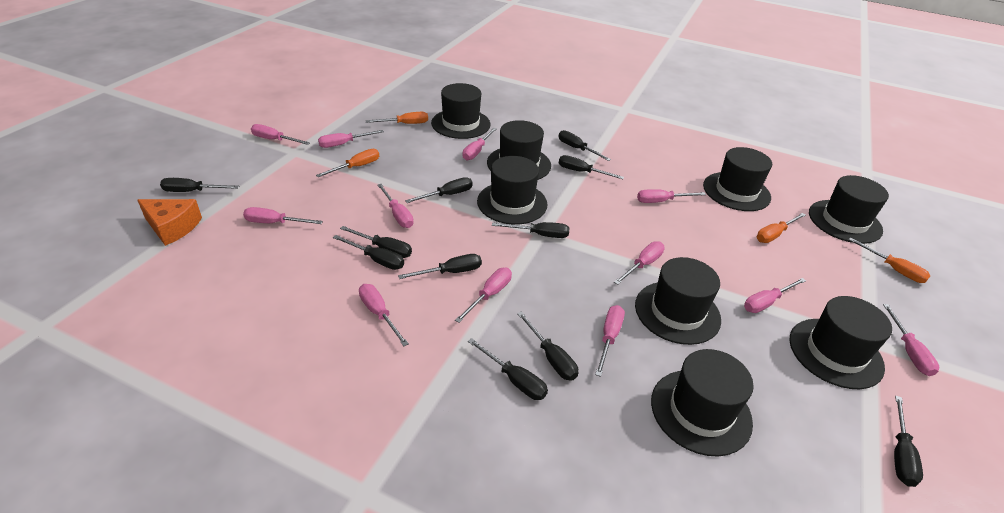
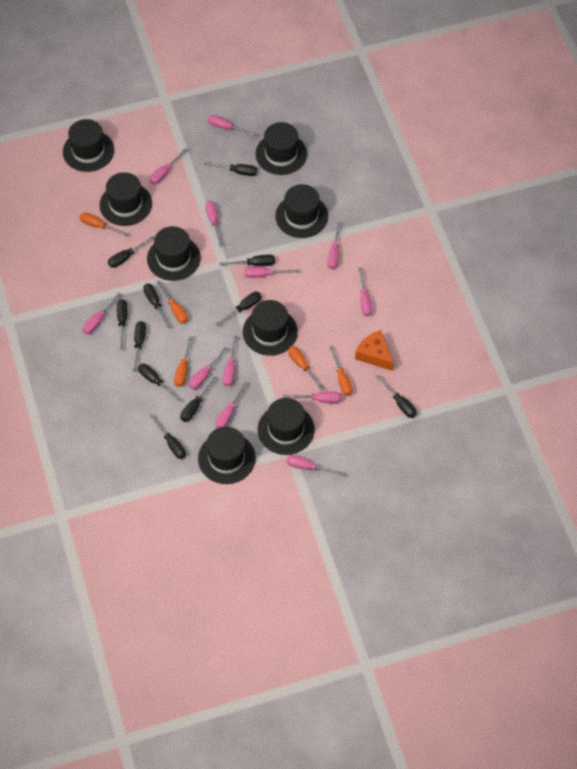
orange screwdriver: 4 -> 5

